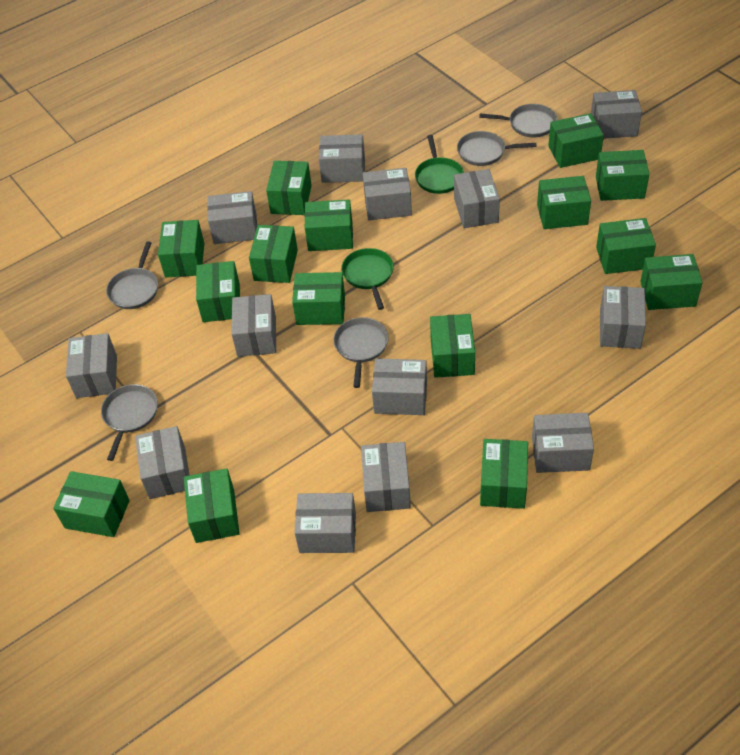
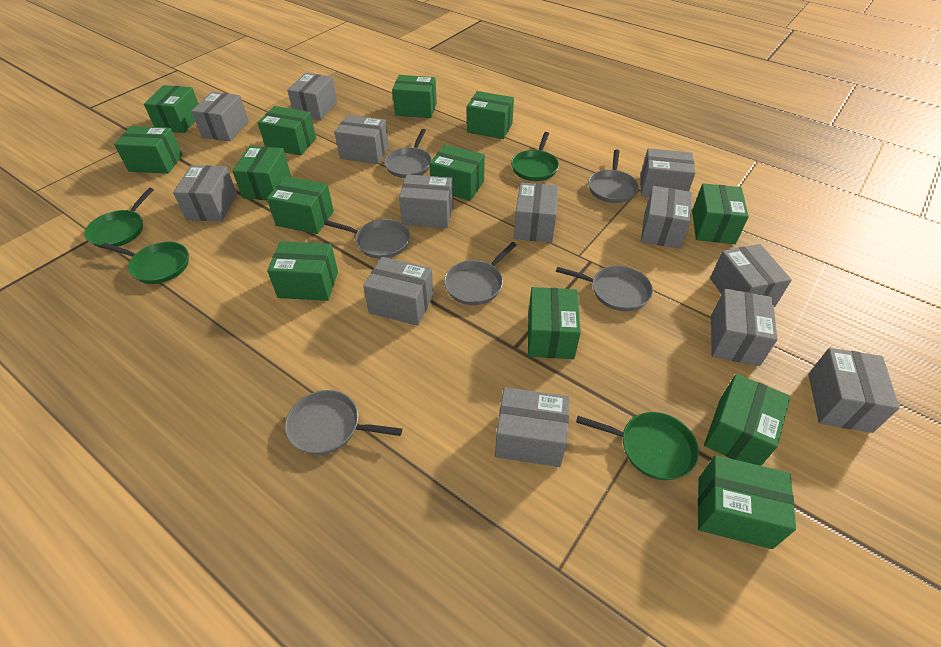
green box: 15 -> 13
green pan: 2 -> 4
grey pan: 5 -> 6

